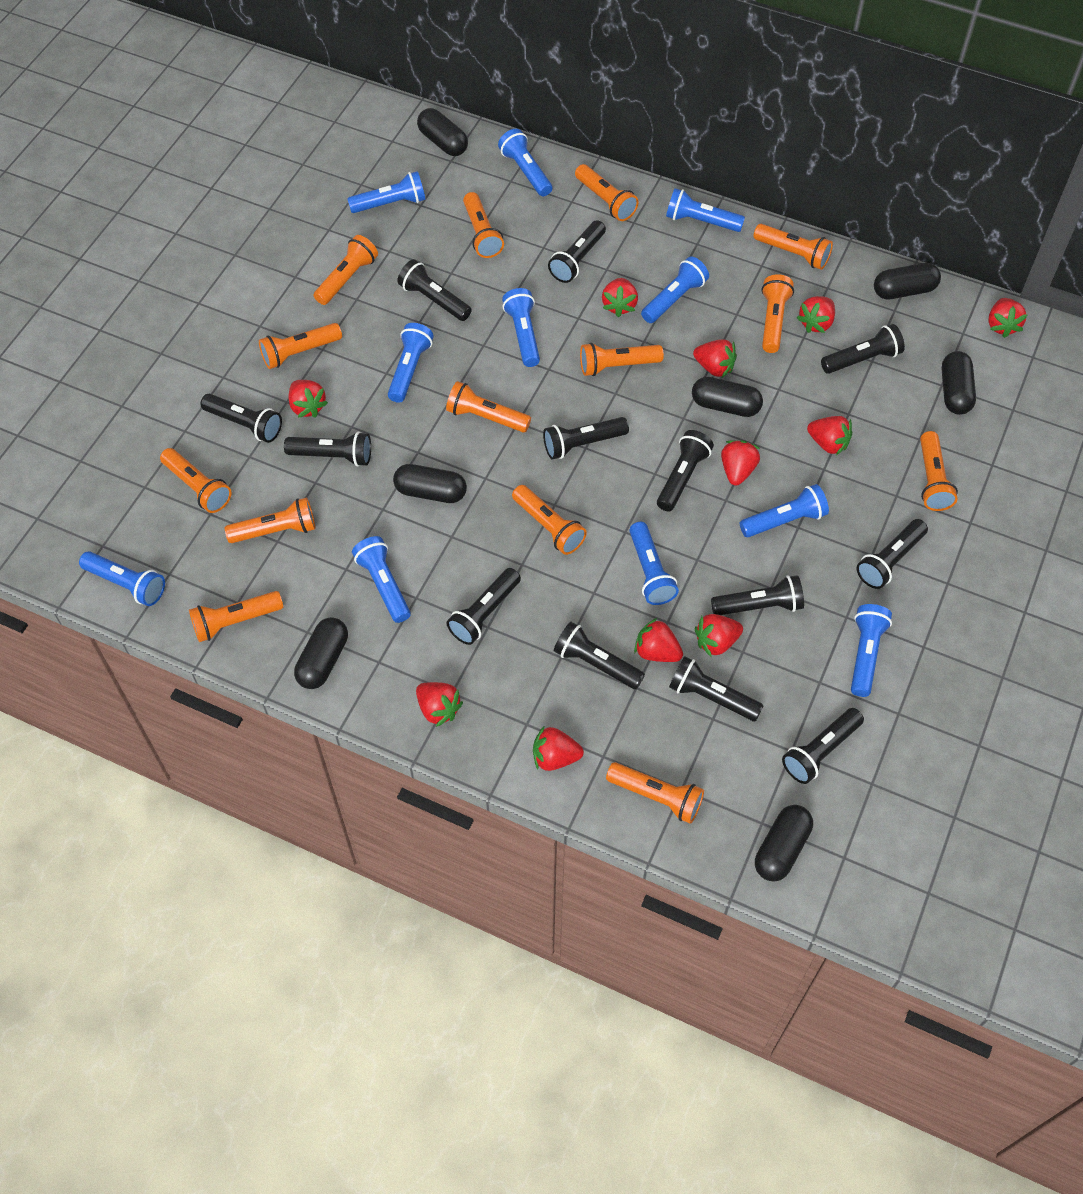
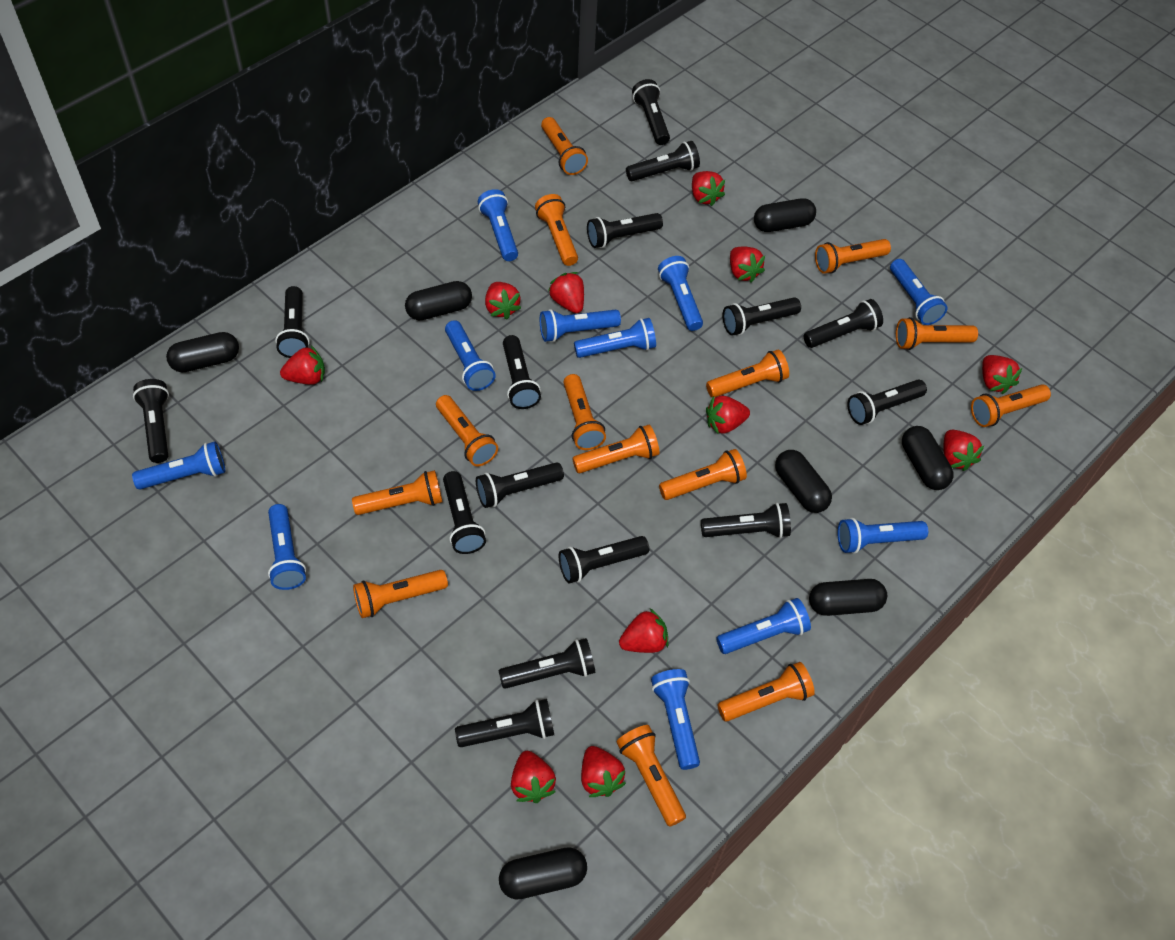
black flashlight: 13 -> 15

